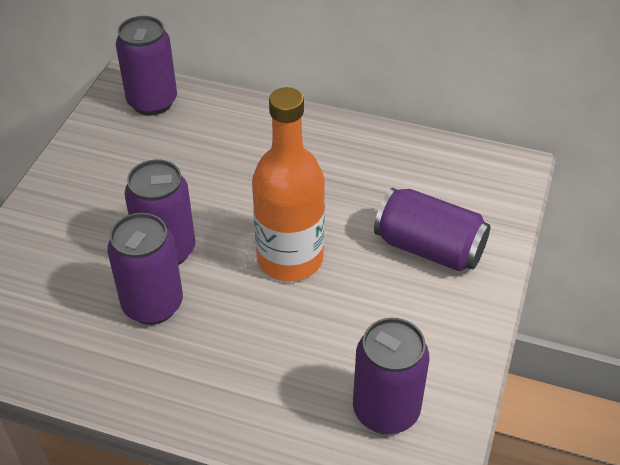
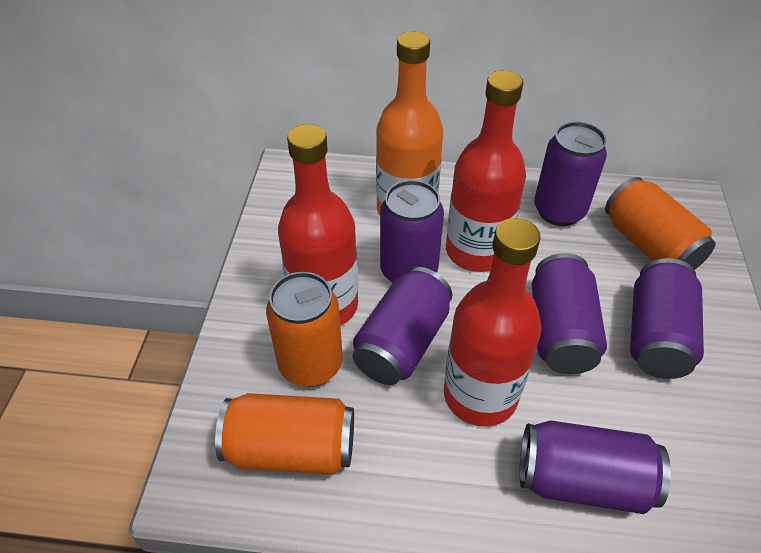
orange can: 0 -> 3
purple can: 5 -> 6
red bottle: 0 -> 3

